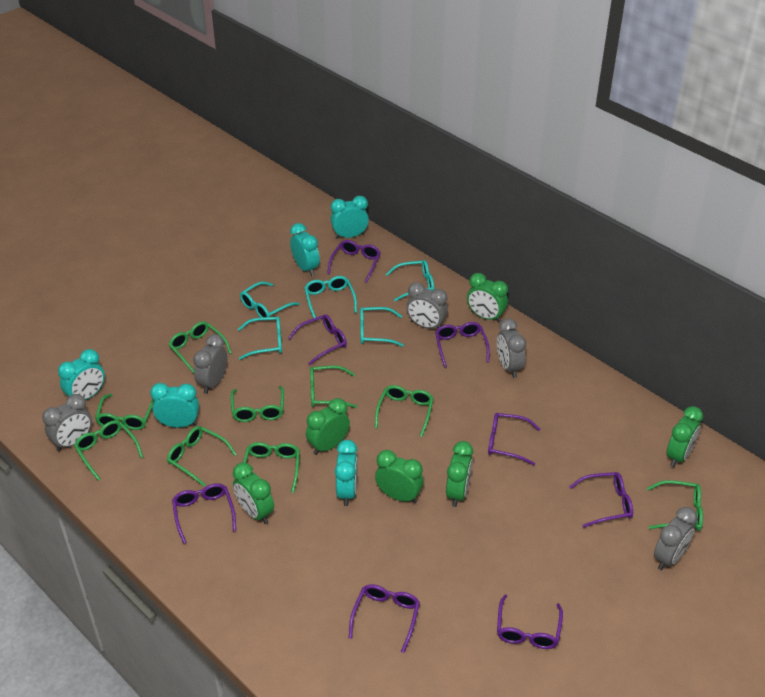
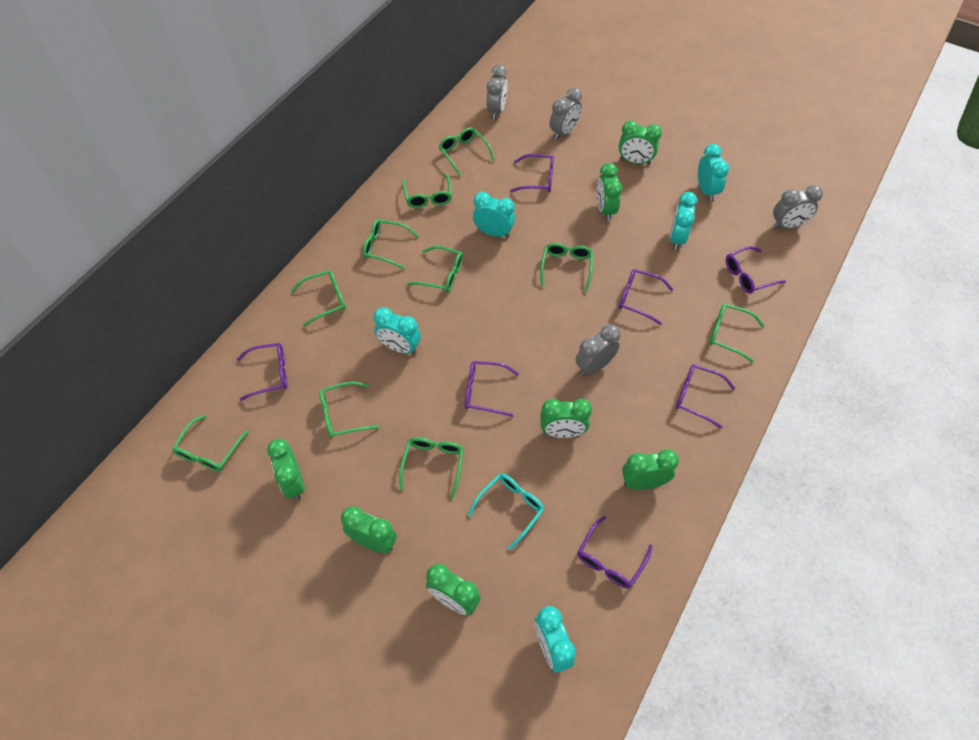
green clock: 6 -> 7
green glasses: 9 -> 10
grey clock: 5 -> 4
purple glasses: 8 -> 7
turquoise glasses: 5 -> 1

